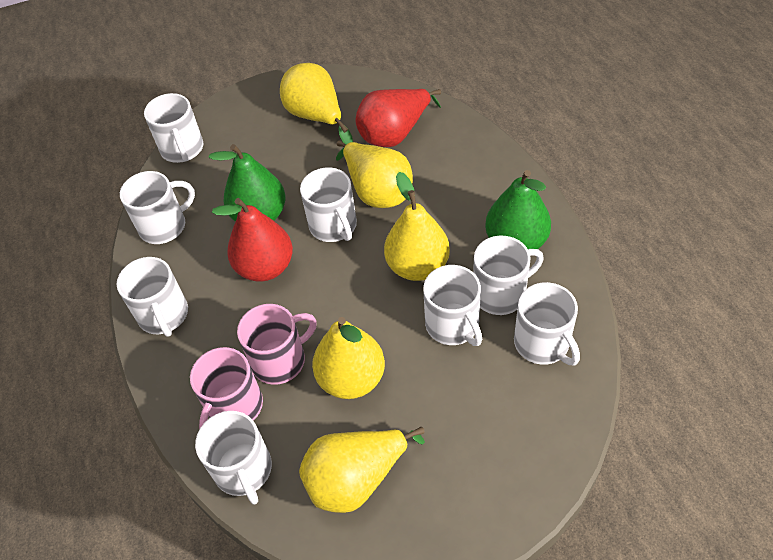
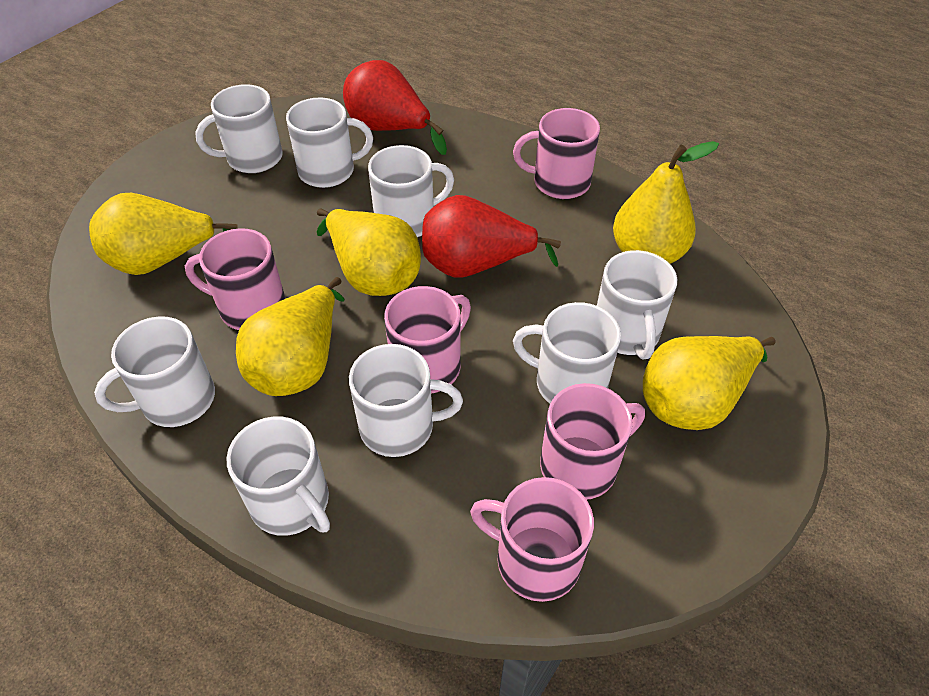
green pear: 2 -> 0
pink mug: 2 -> 5

